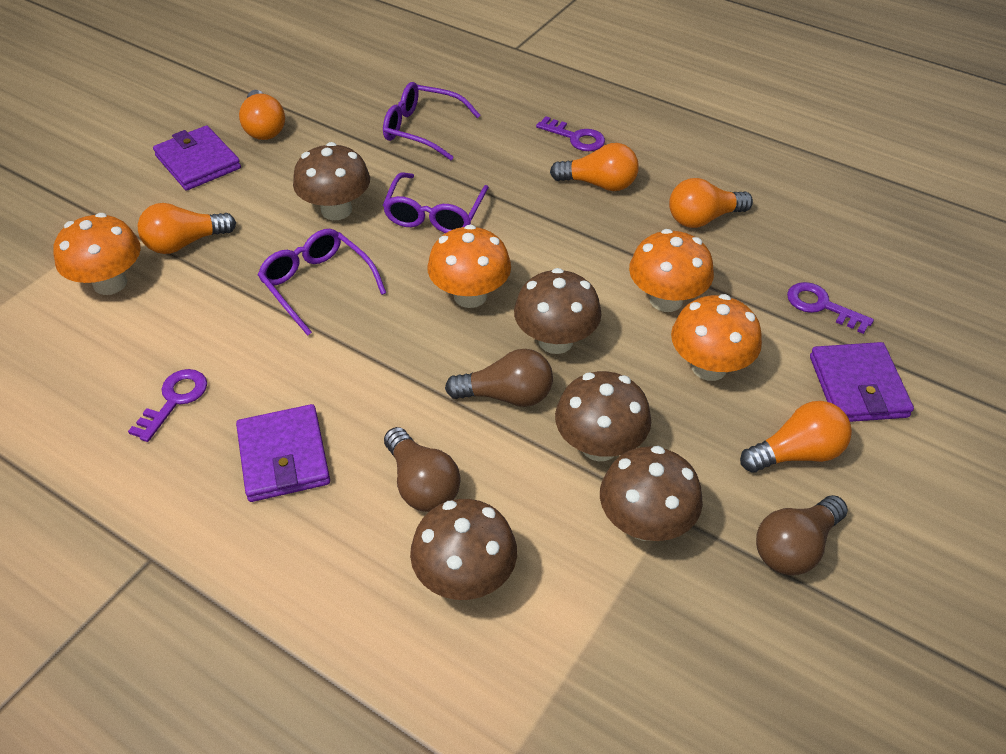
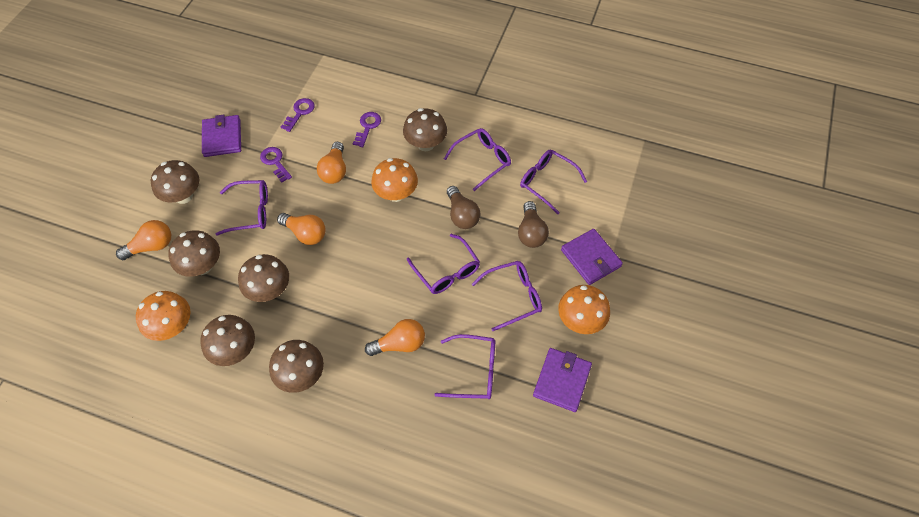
brown light bulb: 3 -> 2
brown mushroom: 5 -> 6
orange light bulb: 5 -> 4
orange mushroom: 4 -> 3
purple glasses: 3 -> 6

